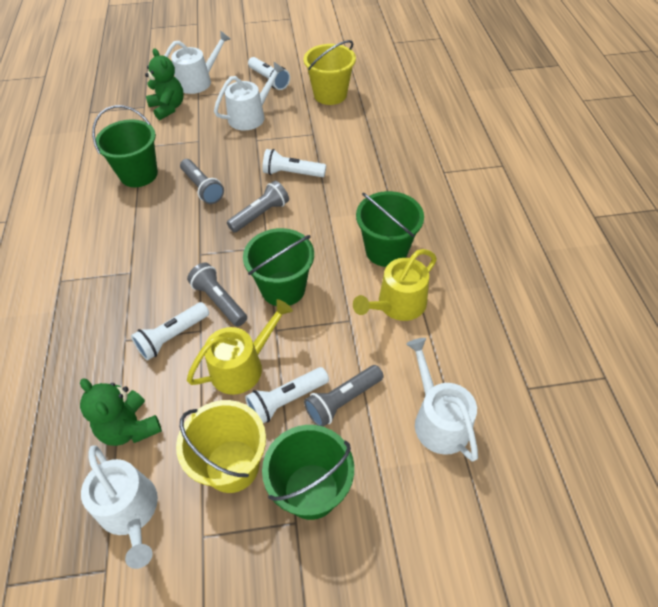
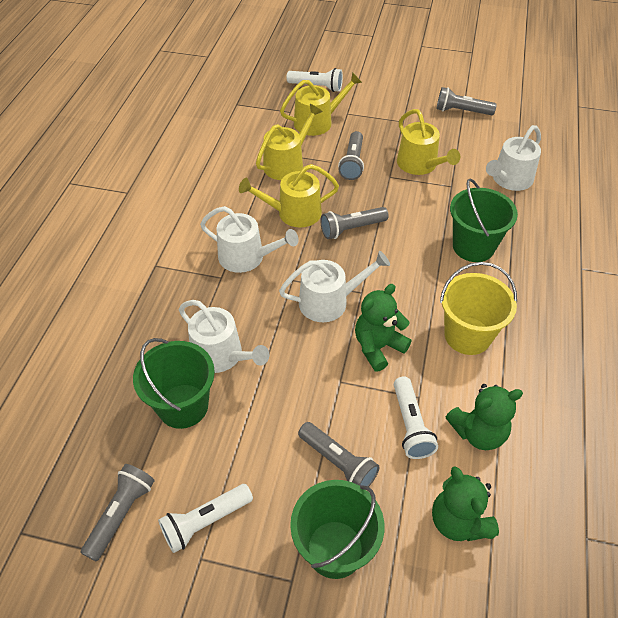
green bucket: 4 -> 3
green teddy bear: 2 -> 3
grey flashlight: 4 -> 5
white flashlight: 4 -> 3
yellow bucket: 2 -> 1
yellow watering can: 2 -> 4

